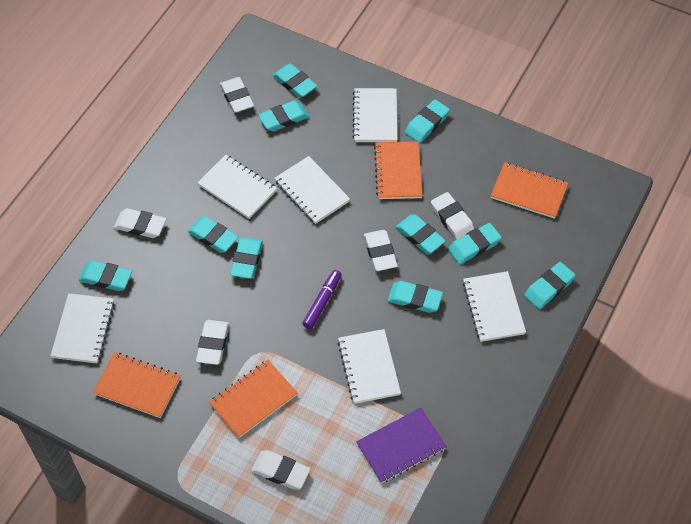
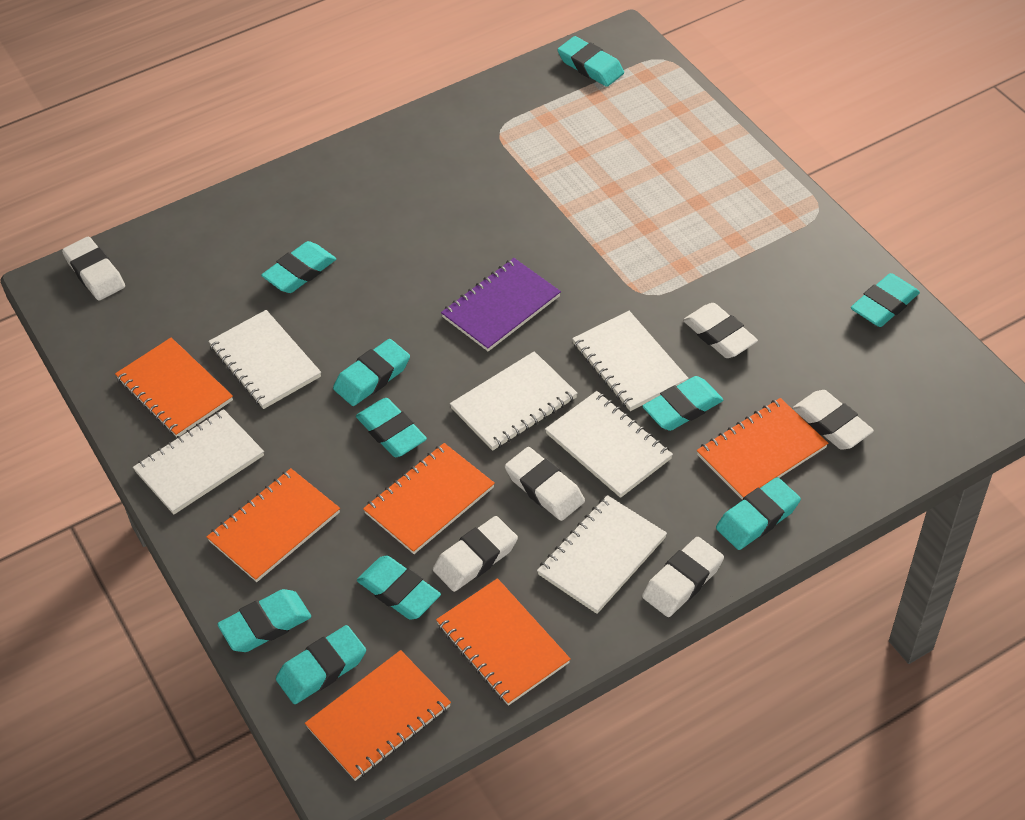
orange notebook: 4 -> 6
purple marker: 1 -> 0

